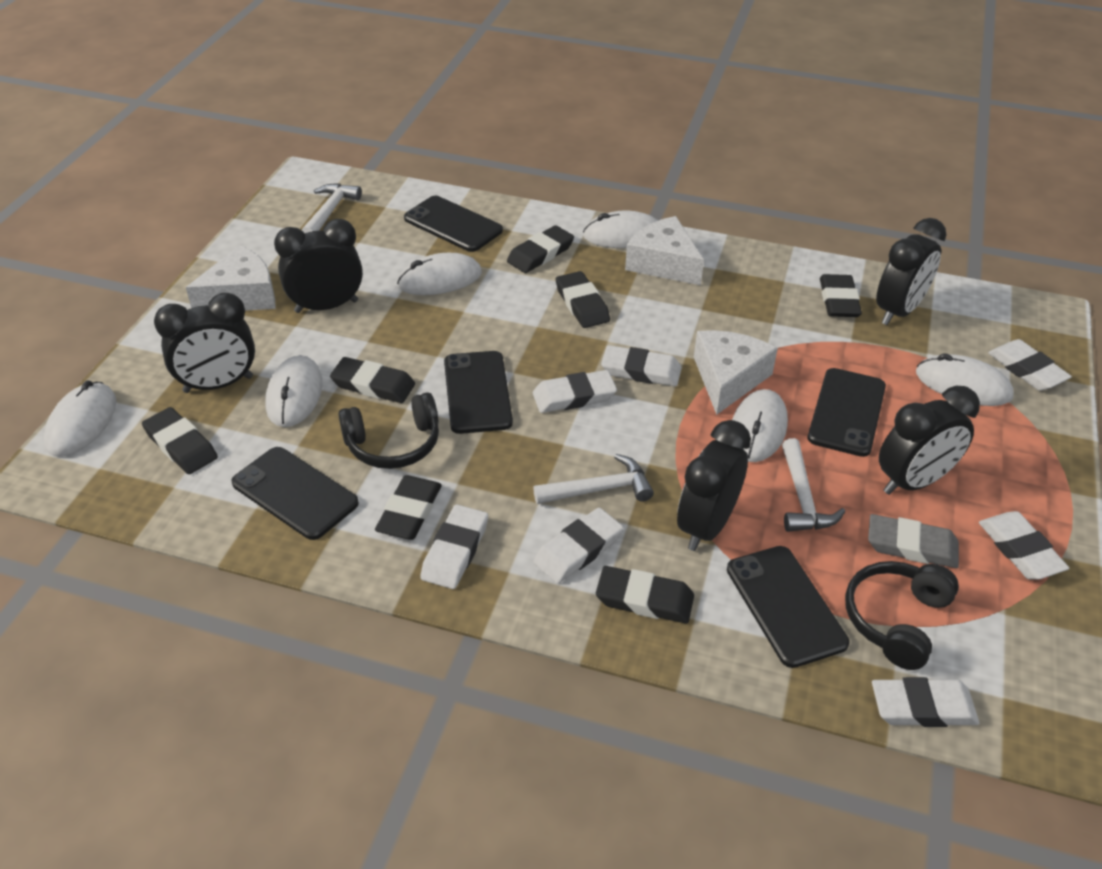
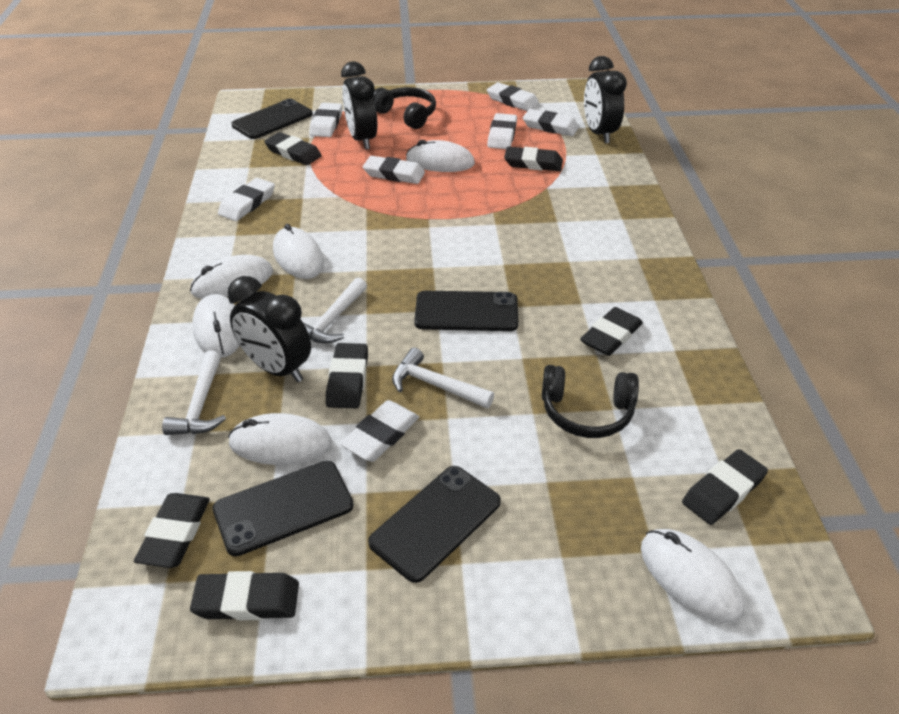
black clock: 5 -> 3
black phone: 5 -> 4
grey eraser: 1 -> 0
white cheese: 3 -> 0

